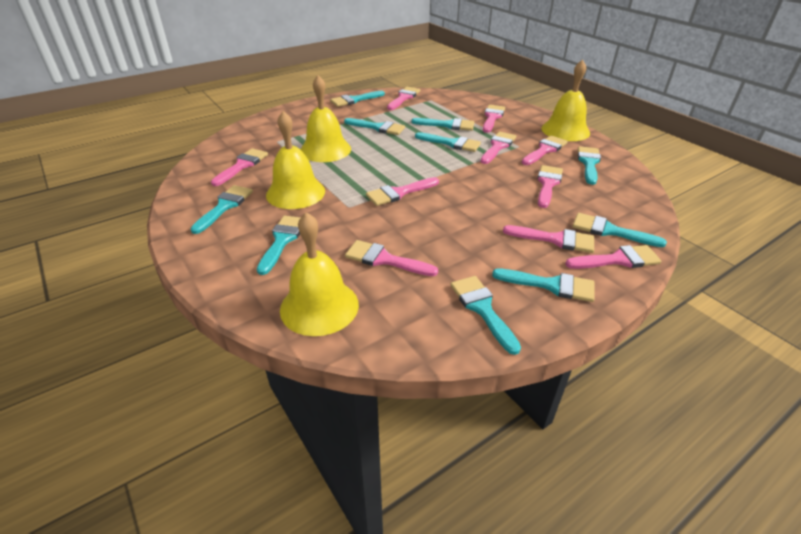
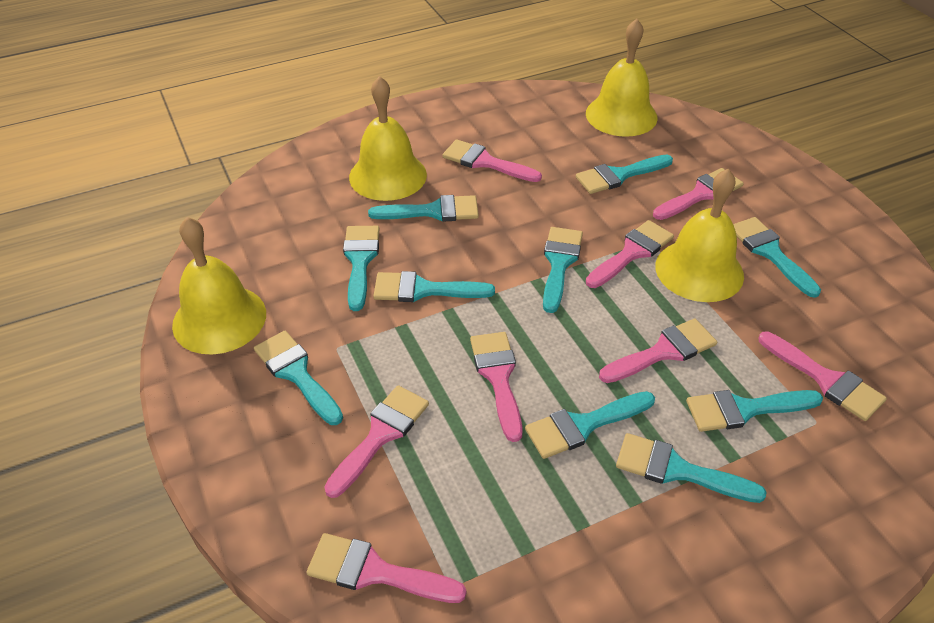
pink brush: 10 -> 8

